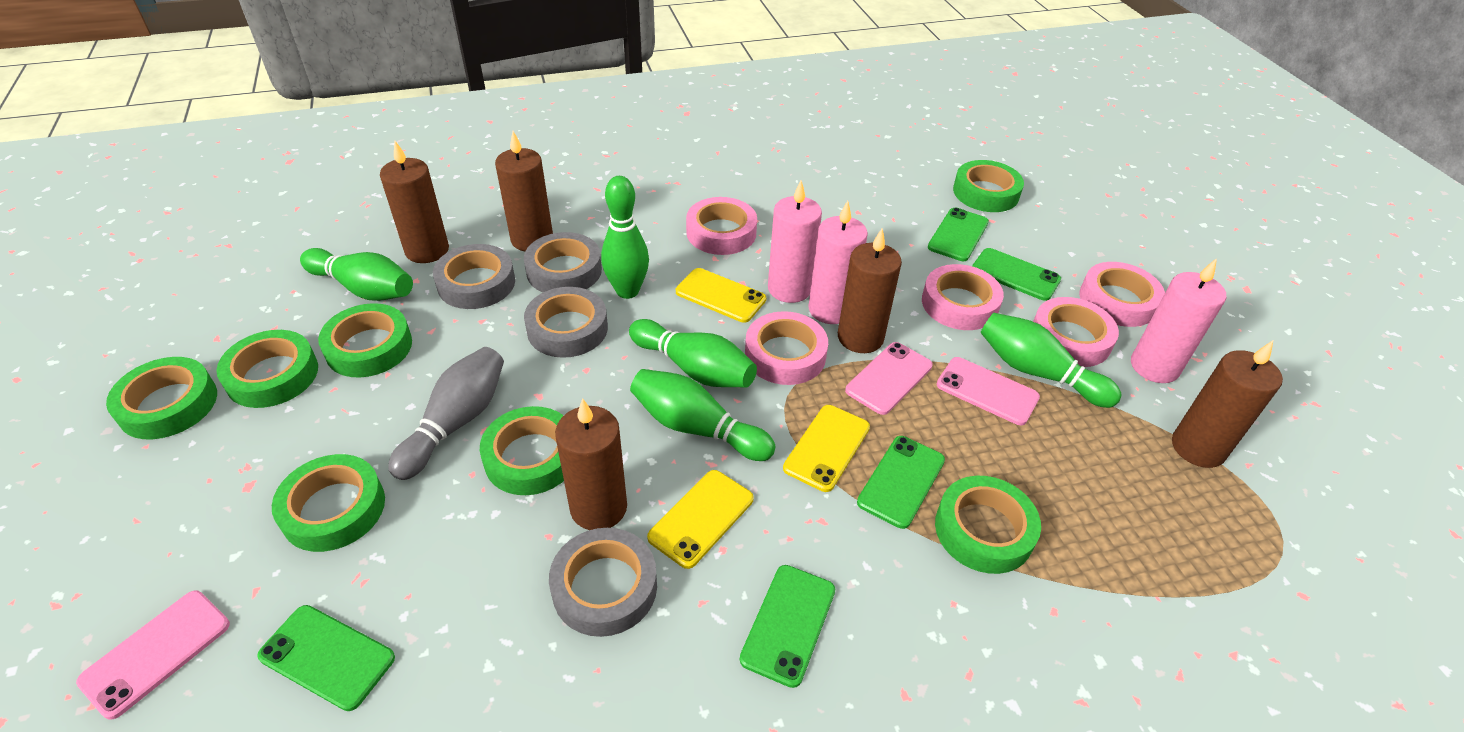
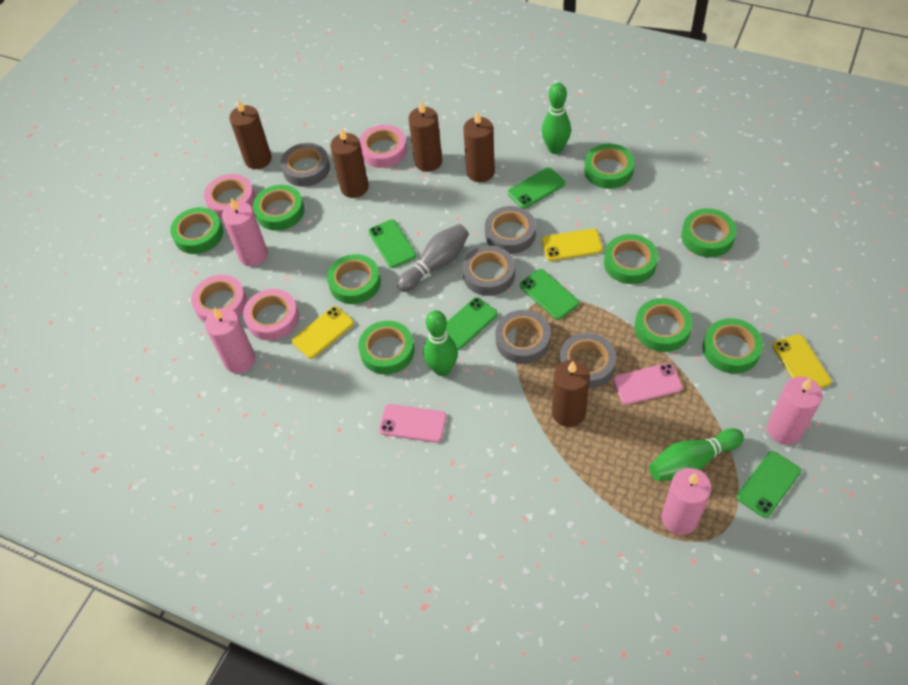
green bowling pin: 5 -> 3
green tape: 7 -> 9
grey tape: 4 -> 5
pink candle: 3 -> 4
pink phone: 3 -> 2
pink tape: 5 -> 4

